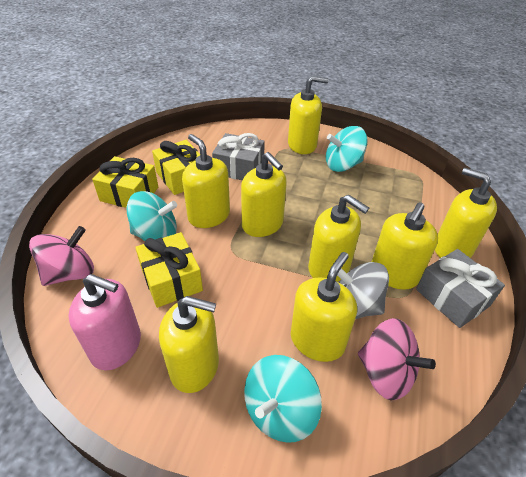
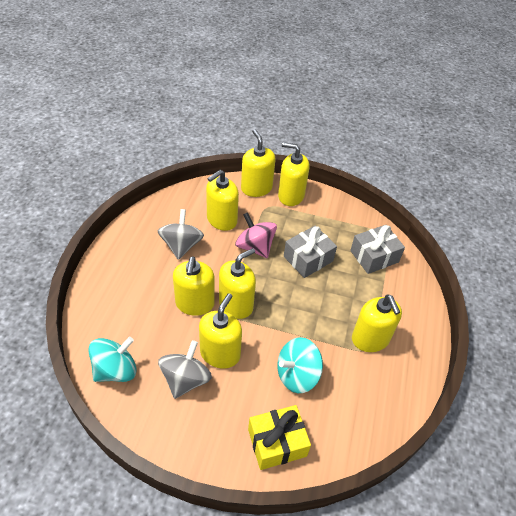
grey spinning top: 1 -> 2
pink soap dispenser: 1 -> 0
pink spinning top: 2 -> 1
turquoise spinning top: 3 -> 2
yellow gift: 3 -> 1
yellow soap dispenser: 8 -> 7

